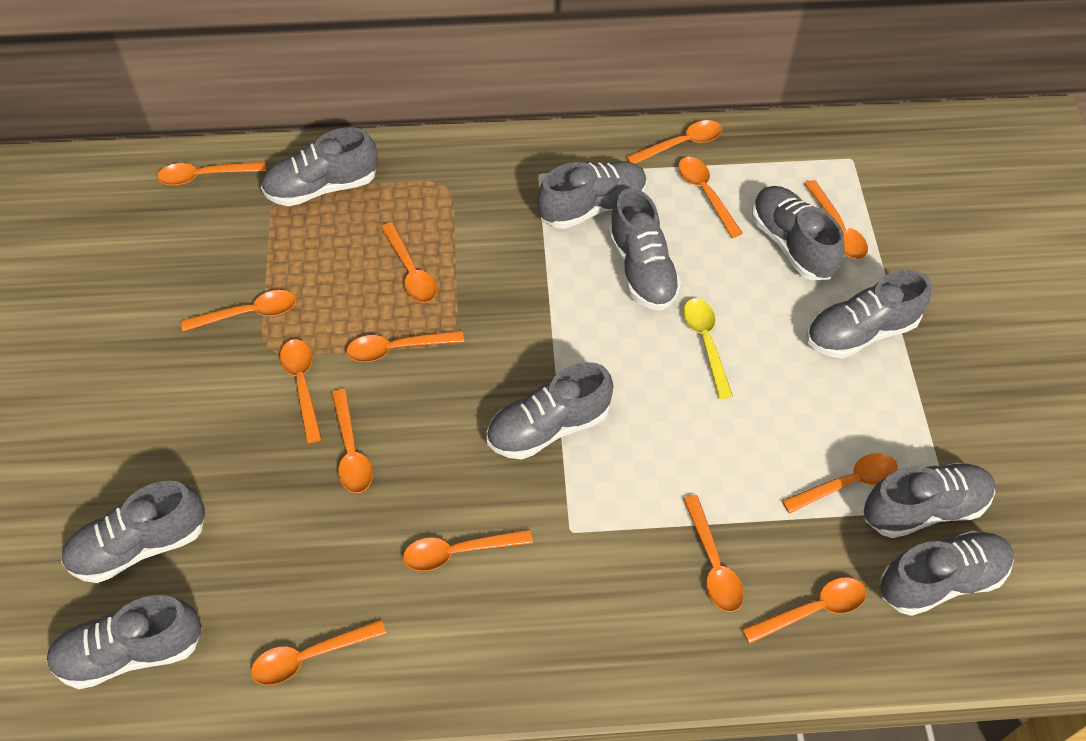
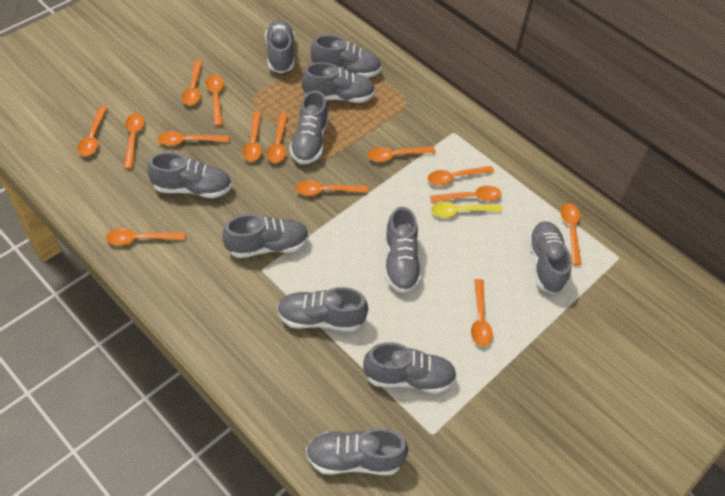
grey shoe: 10 -> 11

